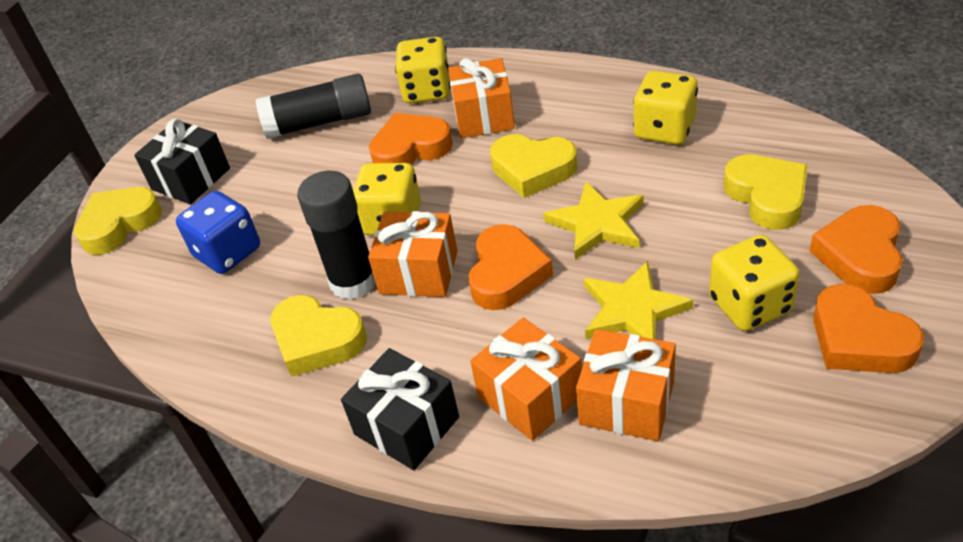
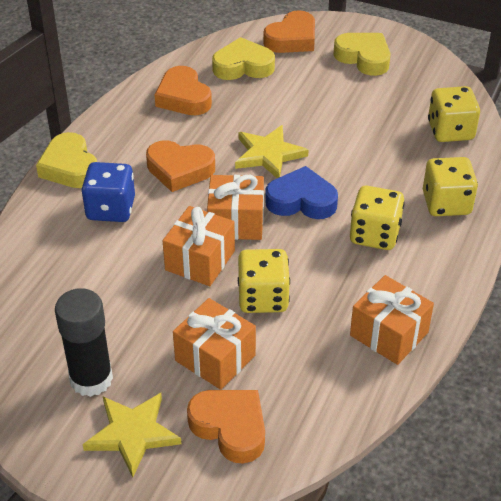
black gift: 2 -> 0
black glue stick: 2 -> 1
blue heart: 0 -> 1
yellow heart: 4 -> 3

